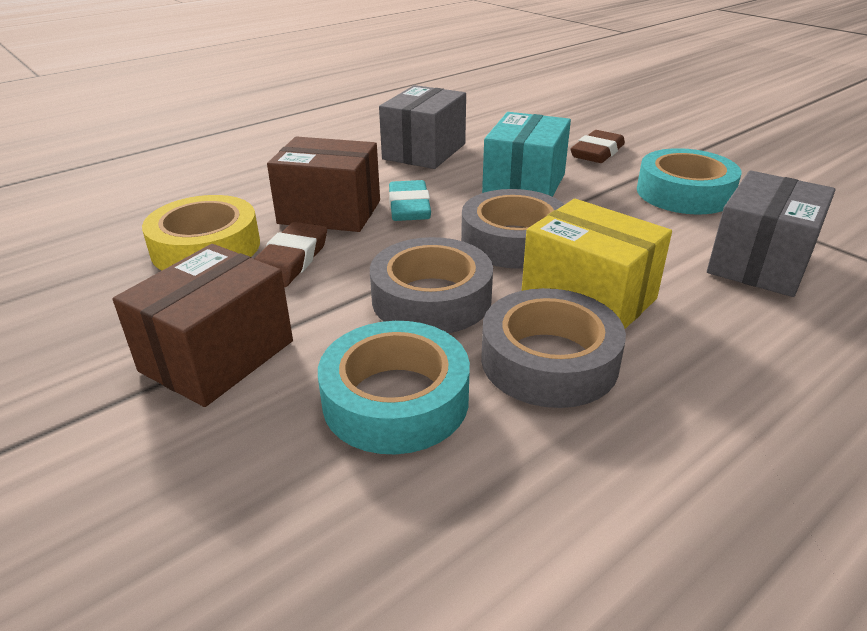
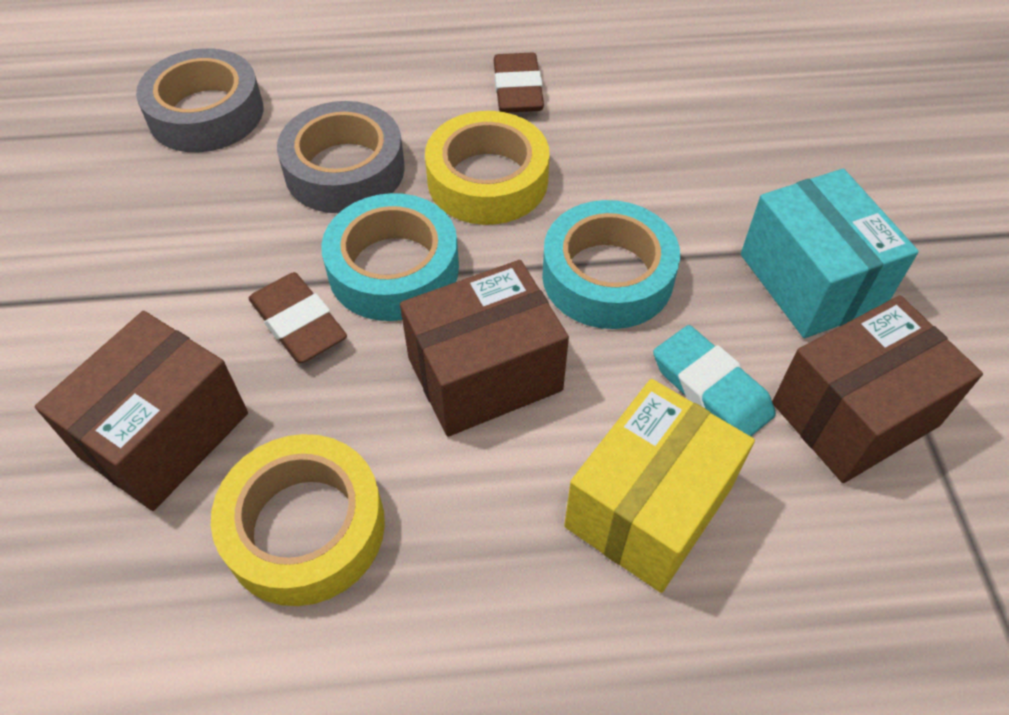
brown box: 2 -> 3
grey box: 2 -> 0
grey tape: 3 -> 2
yellow tape: 1 -> 2

